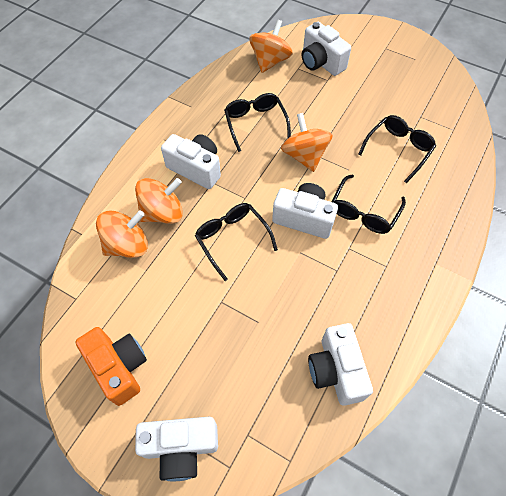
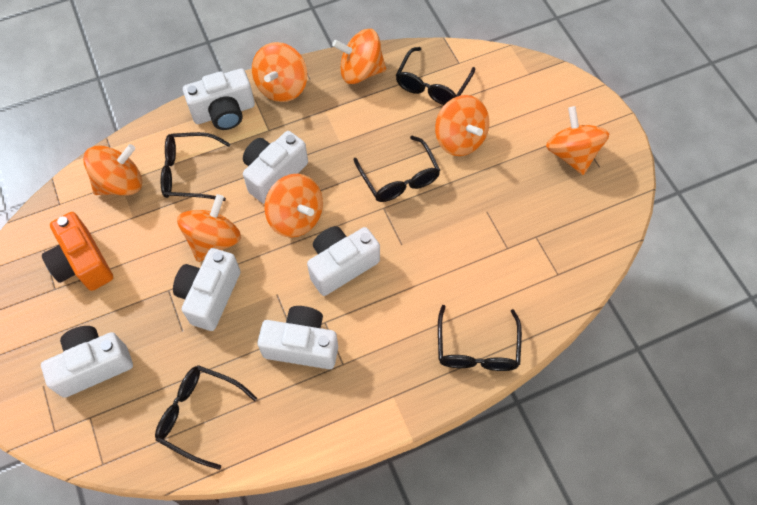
black glasses: 4 -> 5
orange spinning top: 4 -> 7
white camera: 5 -> 6

